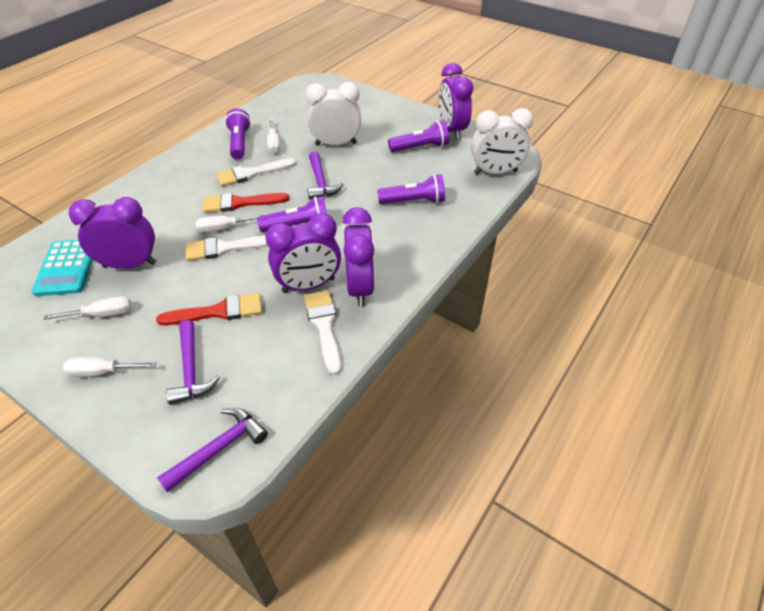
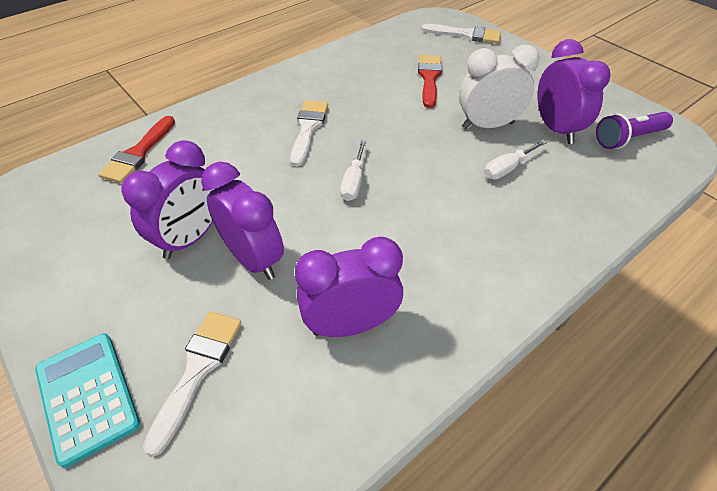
purple flashlight: 4 -> 1
purple hammer: 3 -> 0
white clock: 2 -> 1
white screwdriver: 4 -> 2

